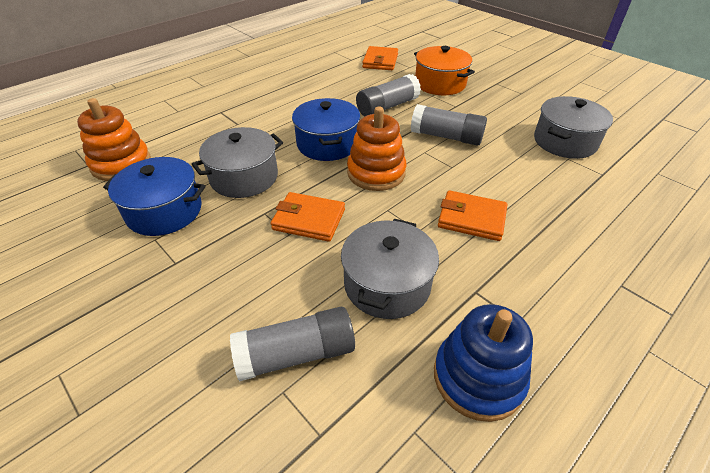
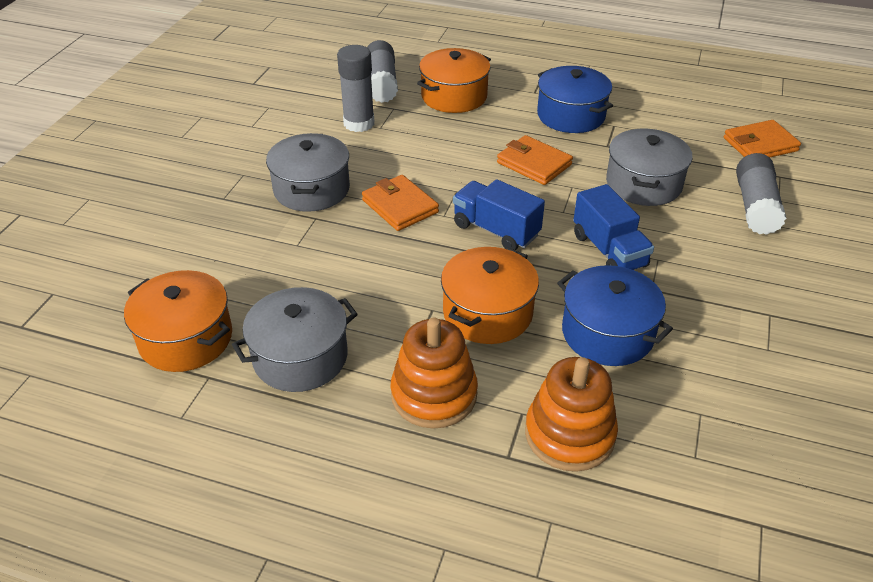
blue stacking toy: 1 -> 0
blue truck: 0 -> 2
orange pot: 1 -> 3

